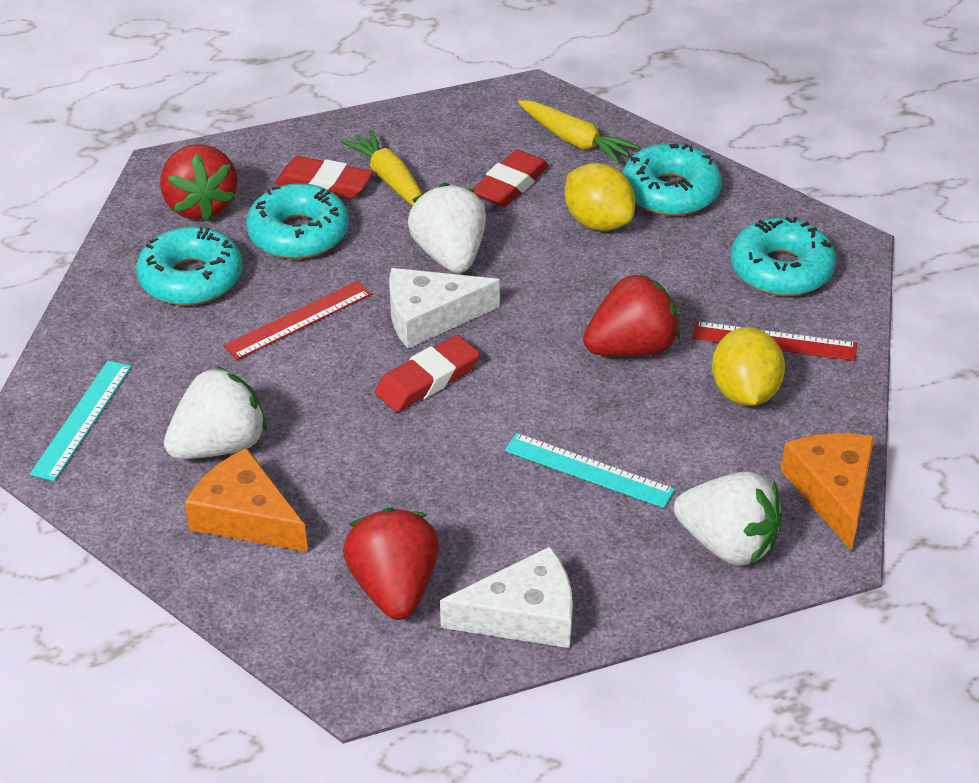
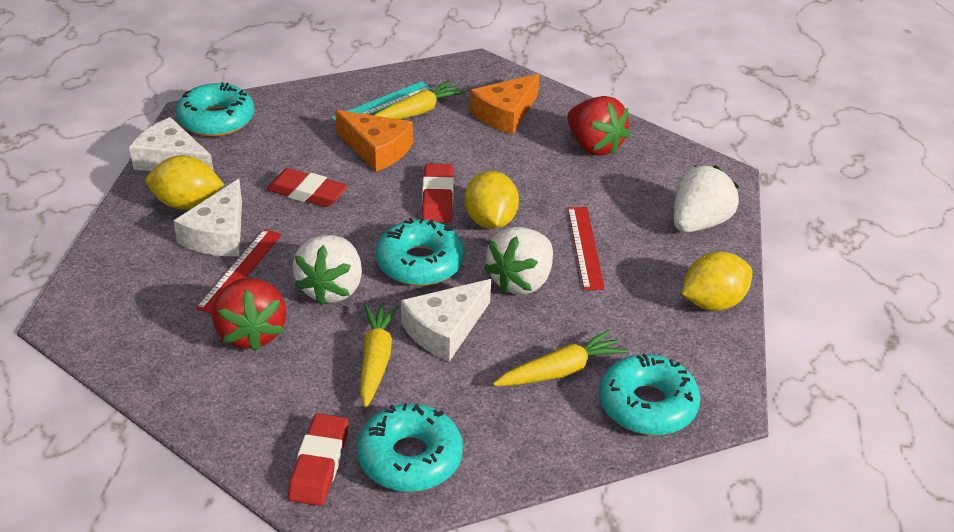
red strawberry: 3 -> 2
turquoise ruler: 2 -> 1
white cheese: 2 -> 3
yellow carrot: 2 -> 3
yellow lemon: 2 -> 3

